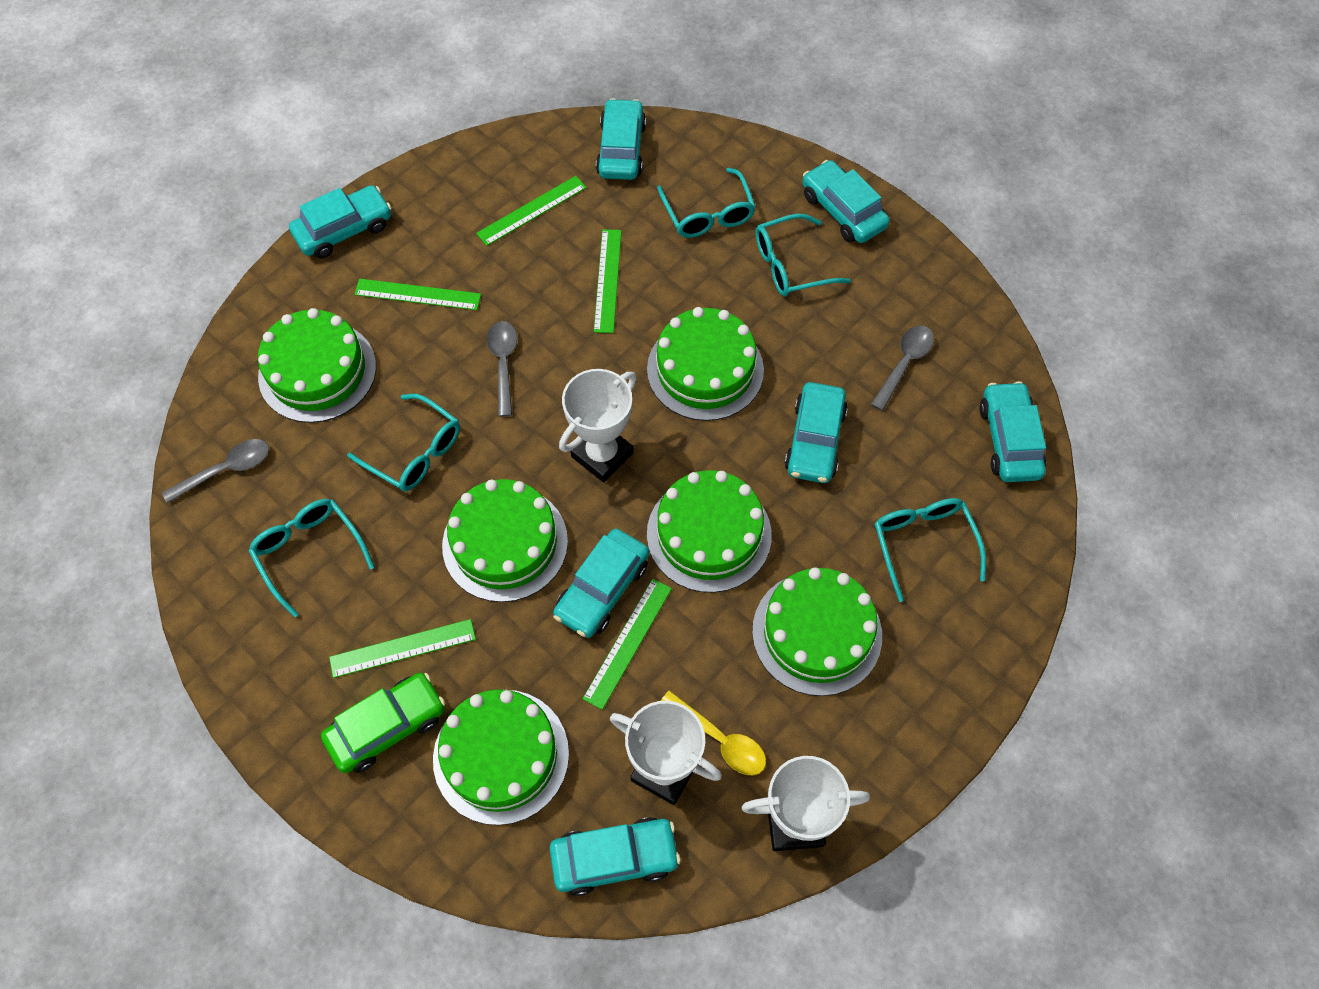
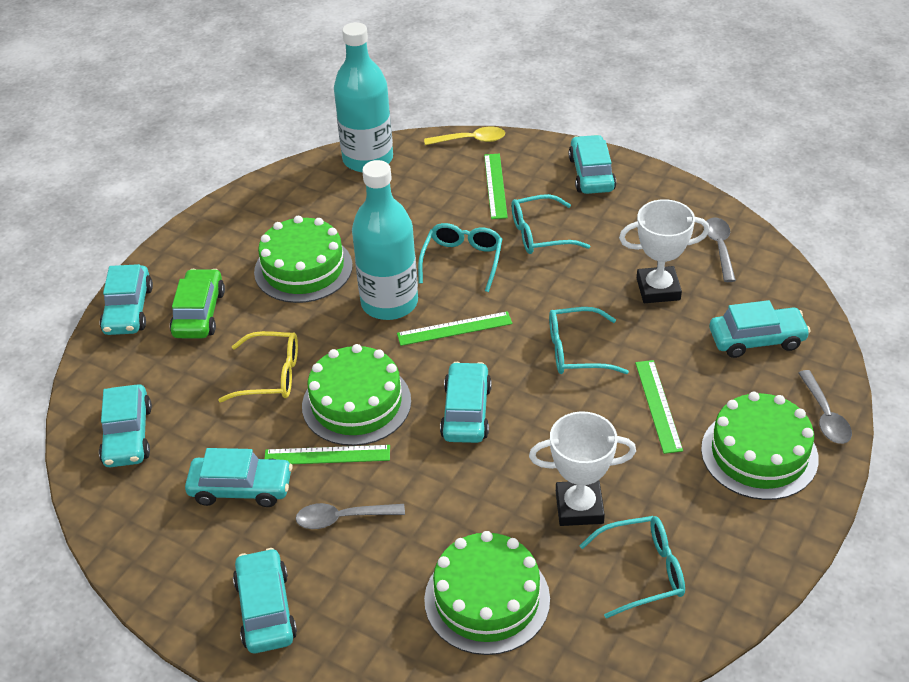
green cake: 6 -> 4
green ruler: 5 -> 4
turquoise bottle: 0 -> 2
turquoise glasses: 5 -> 4
white trophy: 3 -> 2
yellow glasses: 0 -> 1

